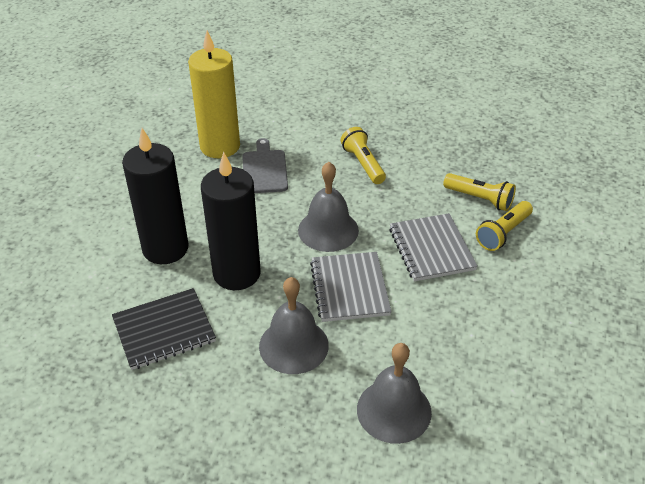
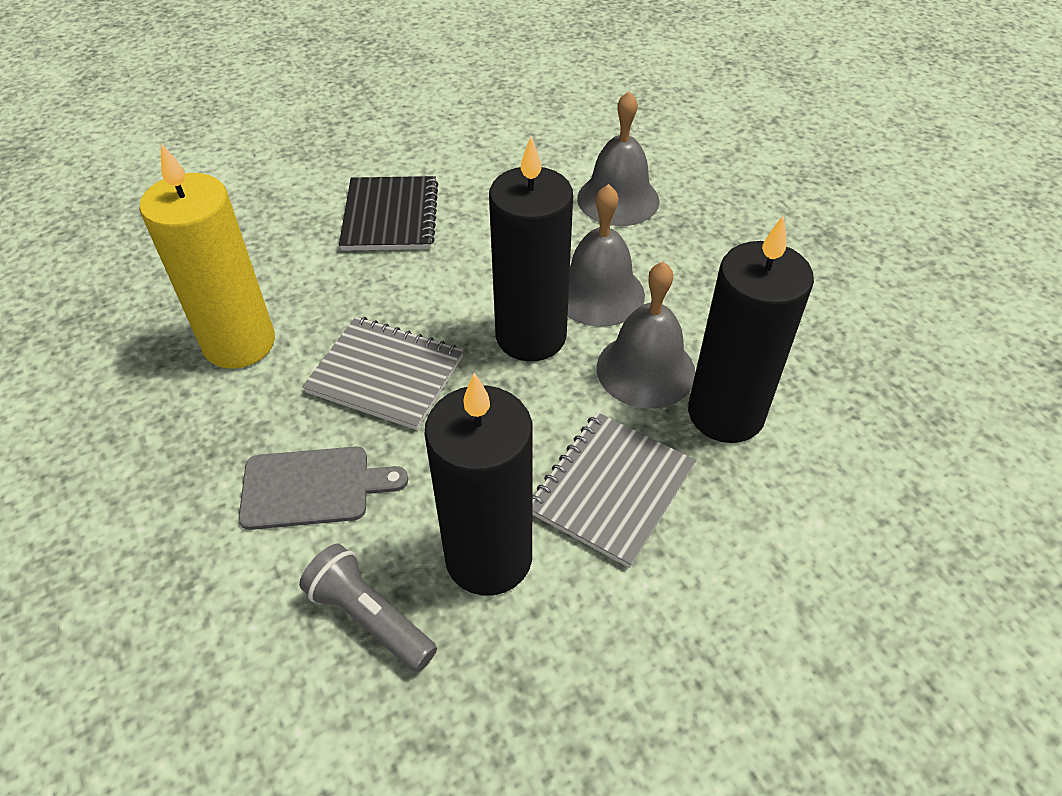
black candle: 2 -> 3
grey flashlight: 0 -> 1
yellow flashlight: 3 -> 0

